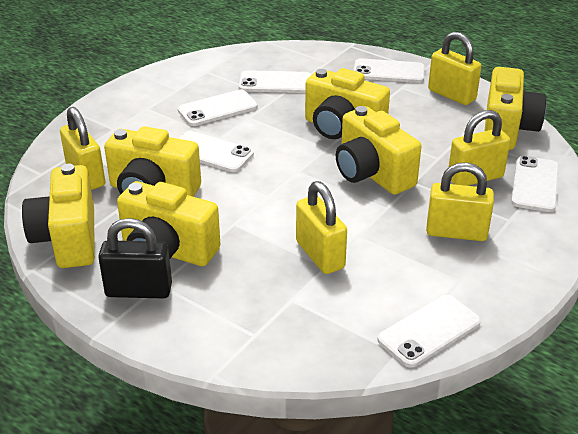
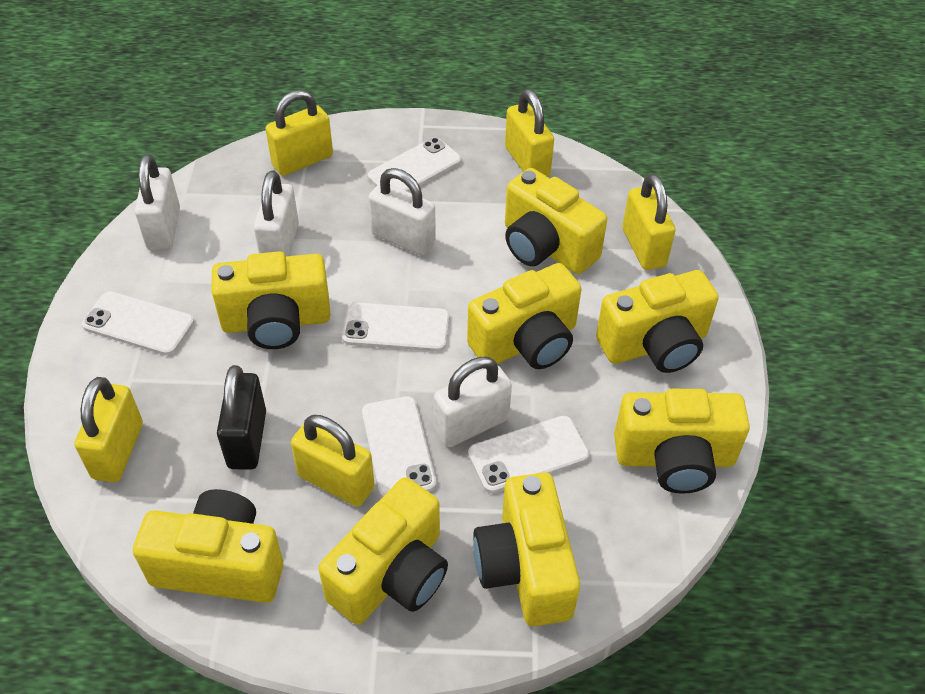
white padlock: 0 -> 4
white phone: 6 -> 5
yellow camera: 6 -> 8

